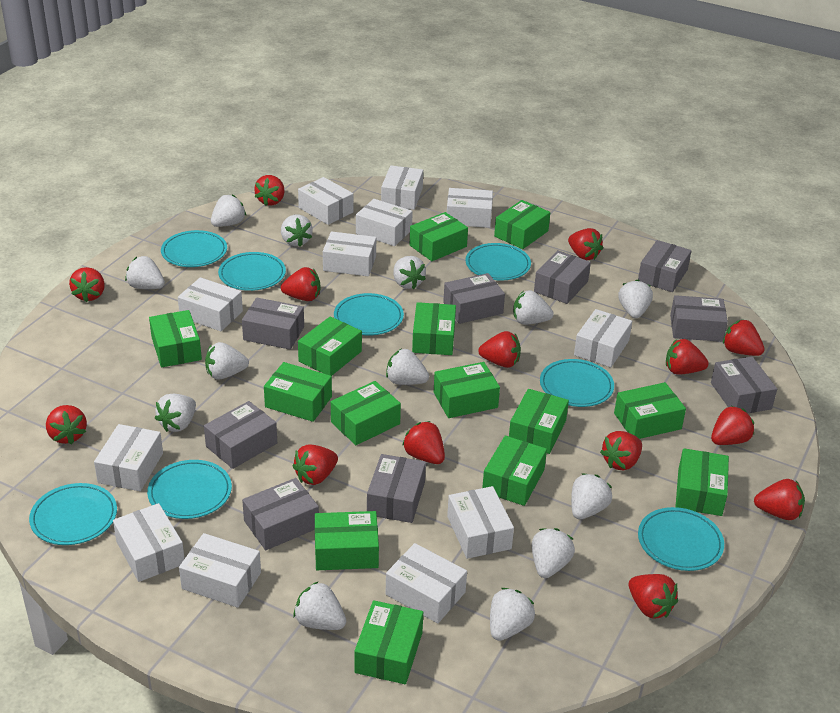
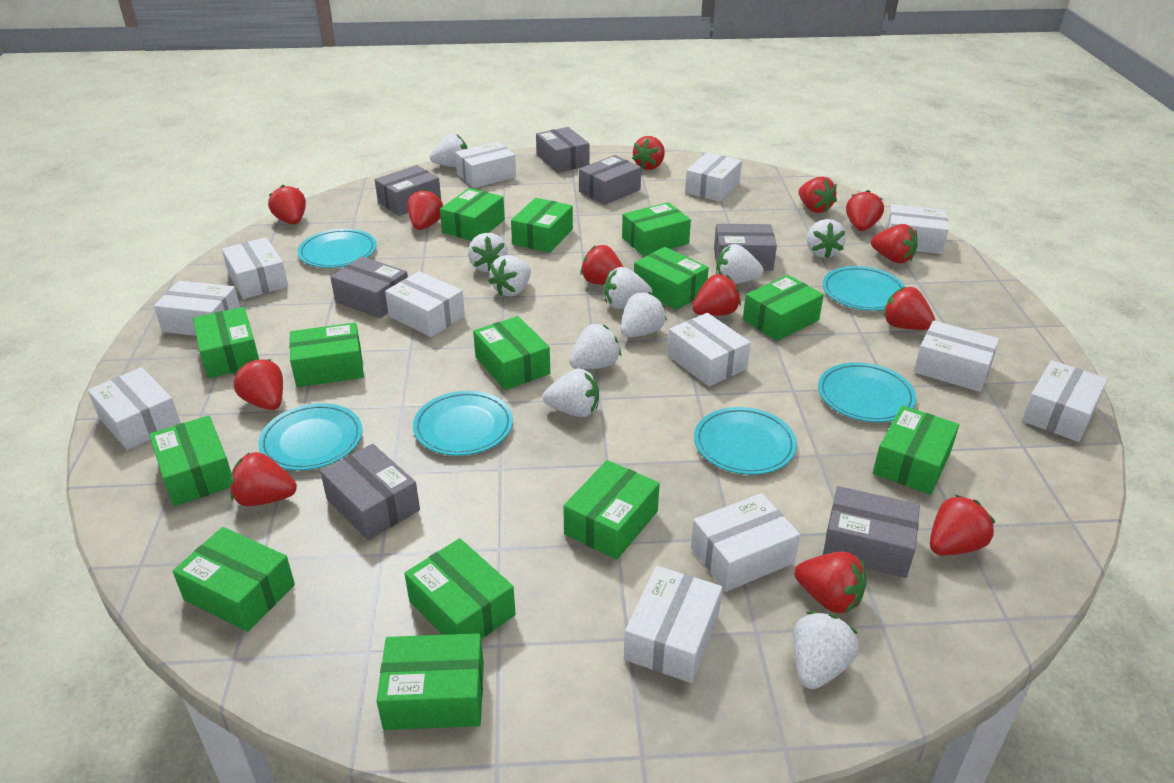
grey box: 9 -> 7
red strawberry: 14 -> 13
turquoise plate: 8 -> 6
white strawberry: 13 -> 10

